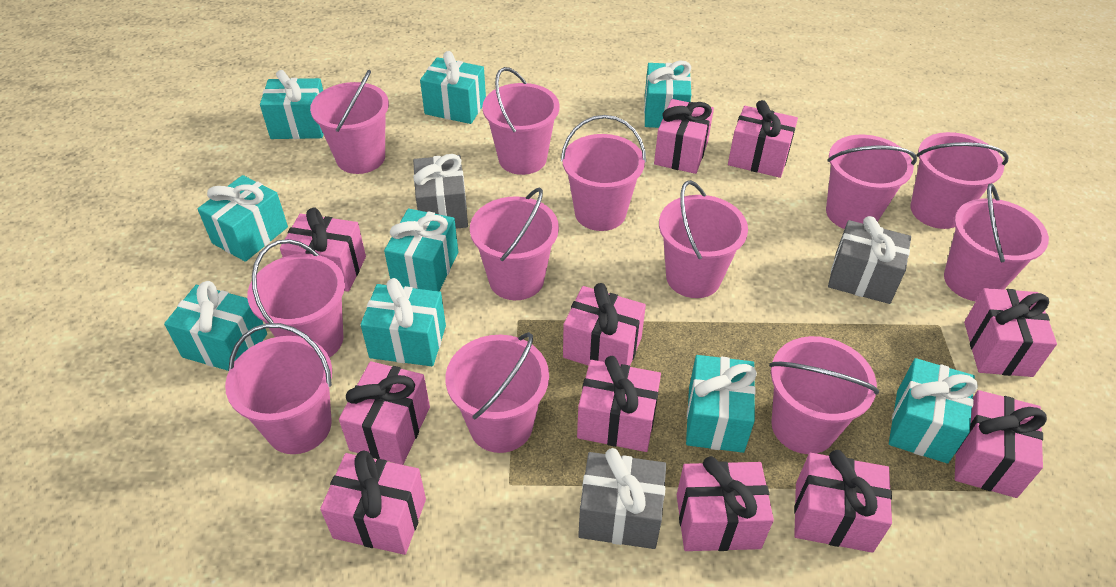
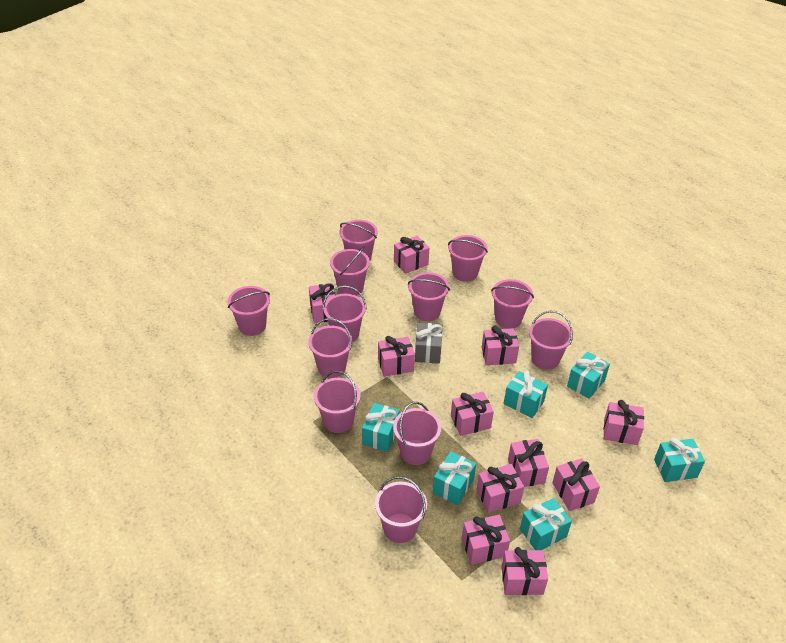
grey gift: 3 -> 1
turquoise gift: 9 -> 6

